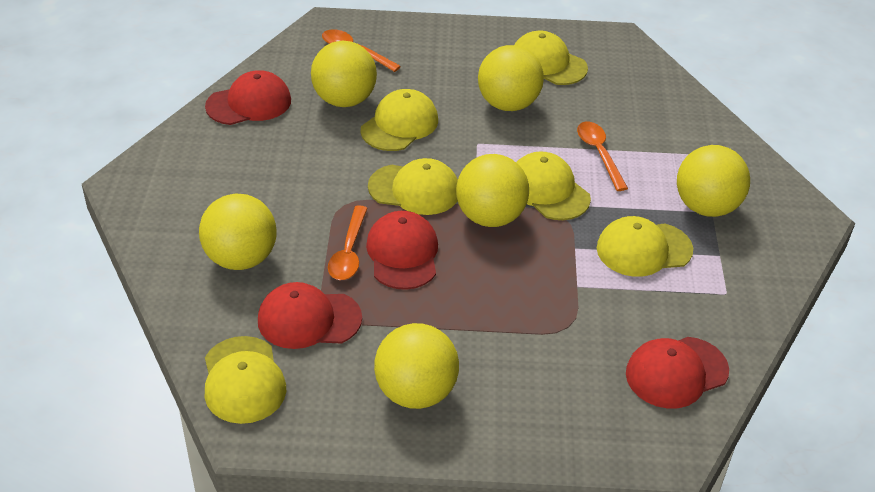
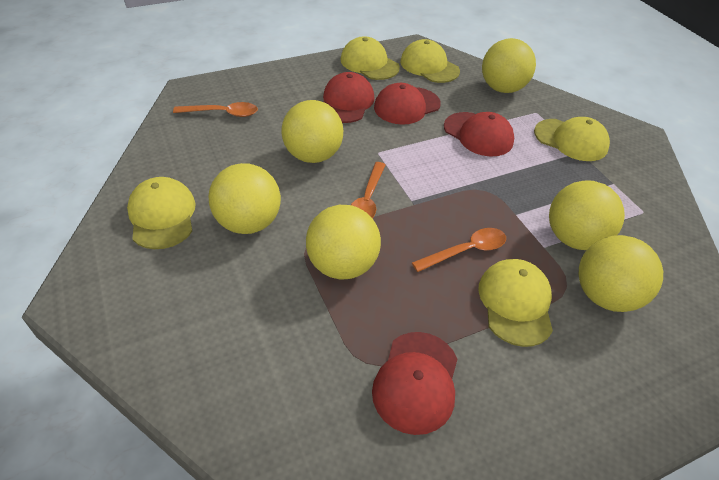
yellow cap: 6 -> 5

